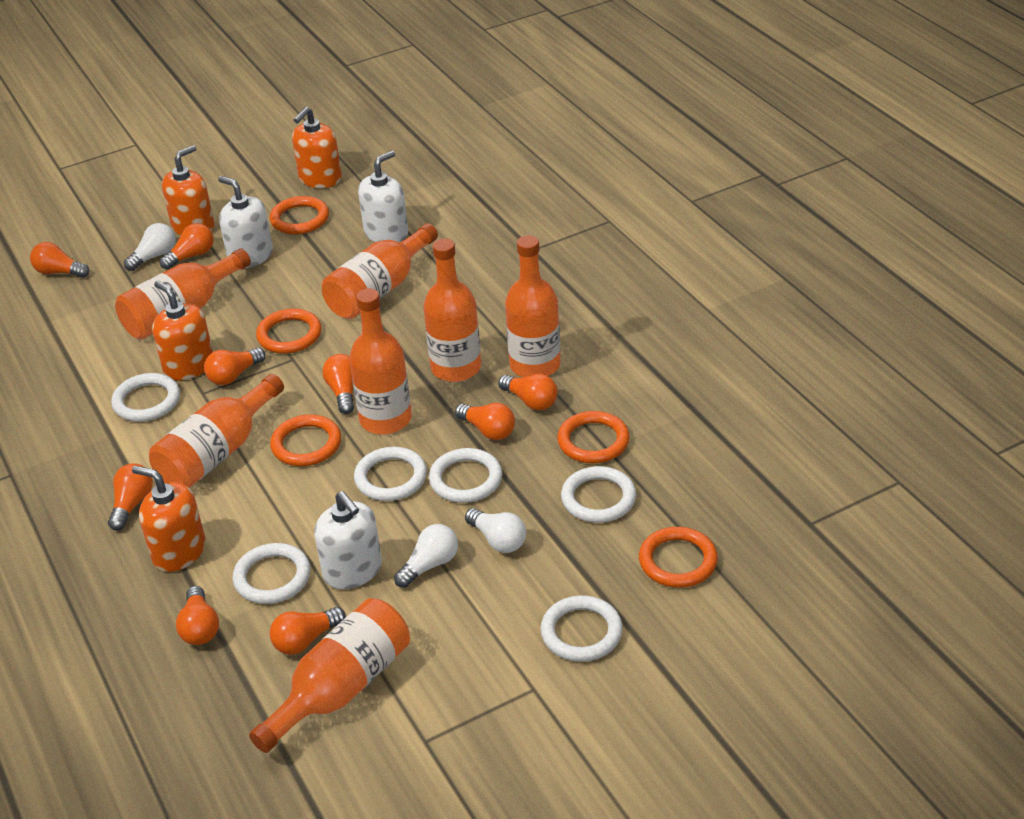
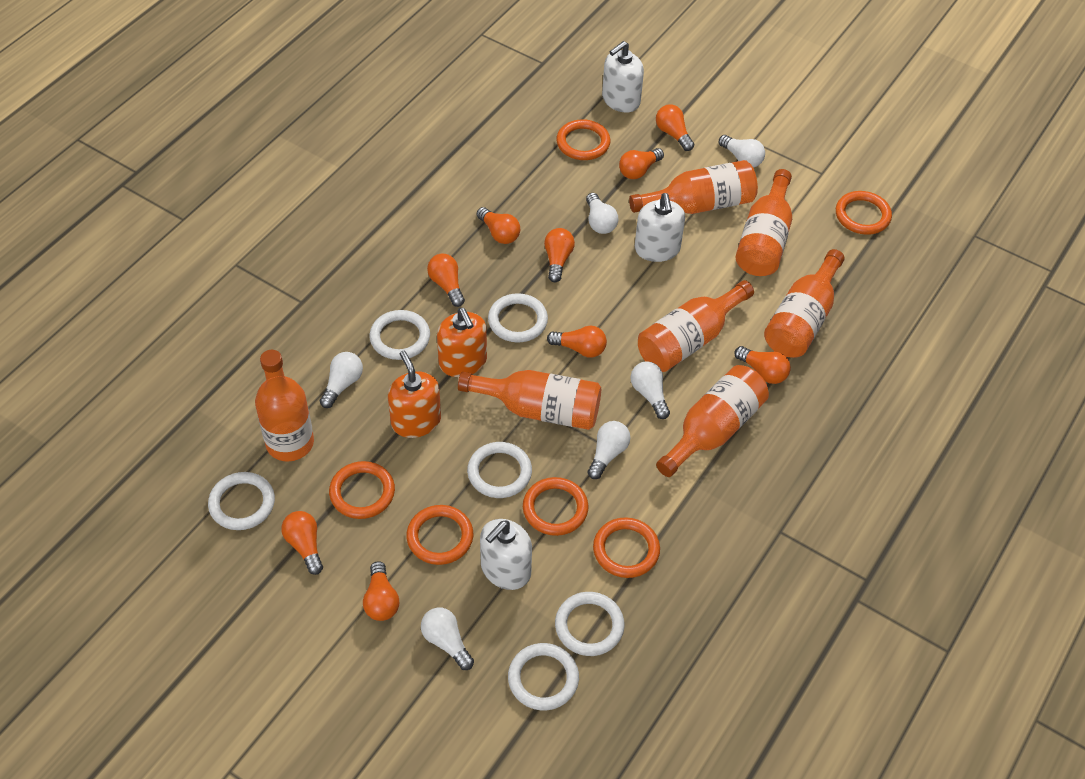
orange ring: 5 -> 6
orange soap dispenser: 4 -> 2
white light bulb: 3 -> 6

